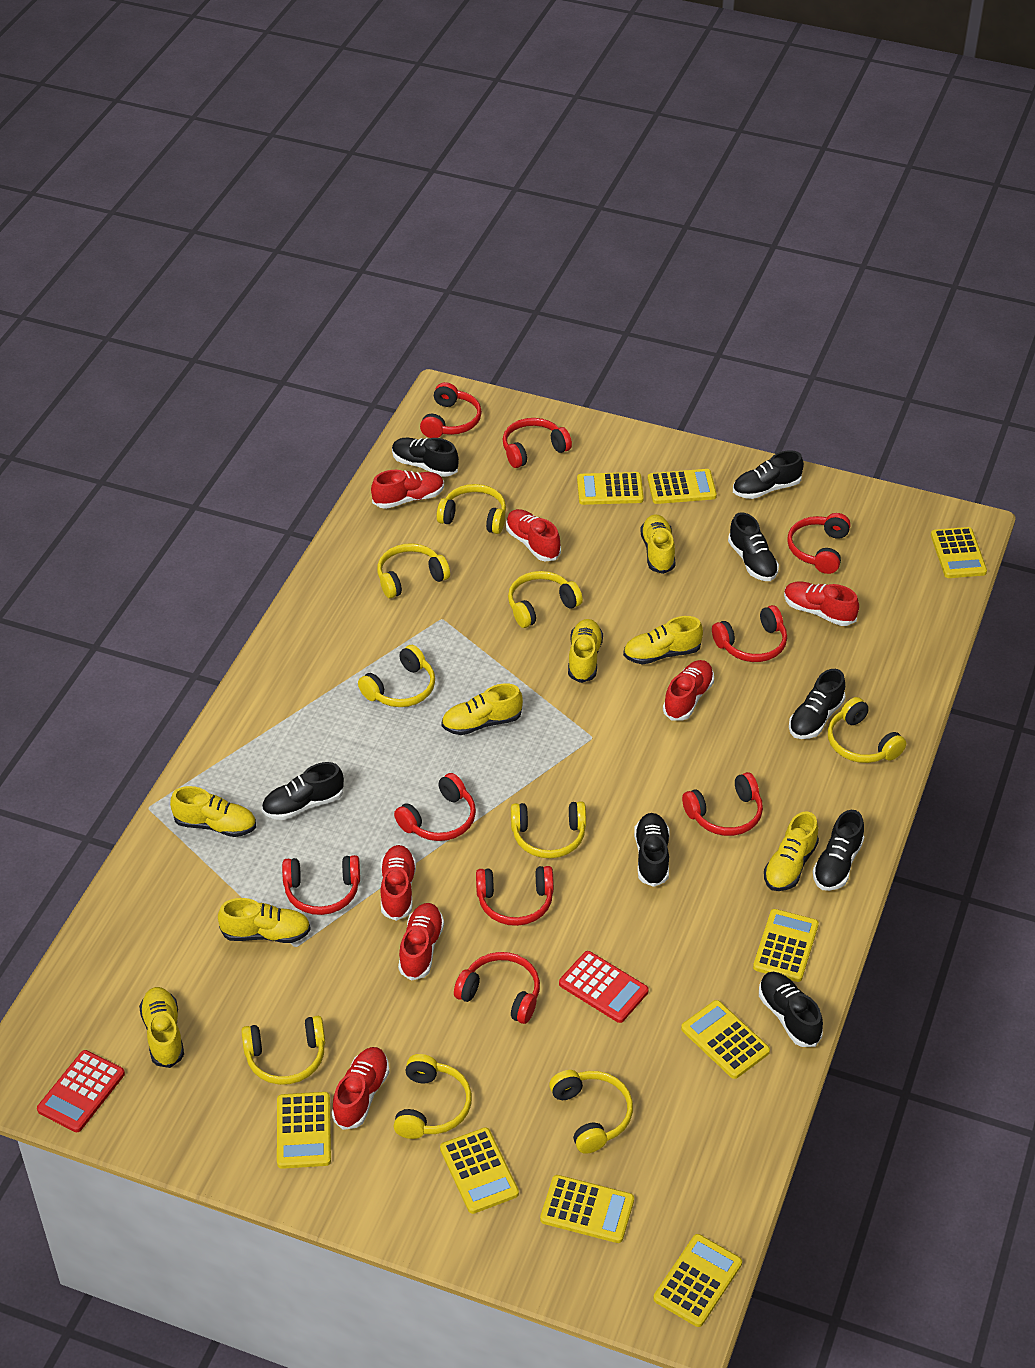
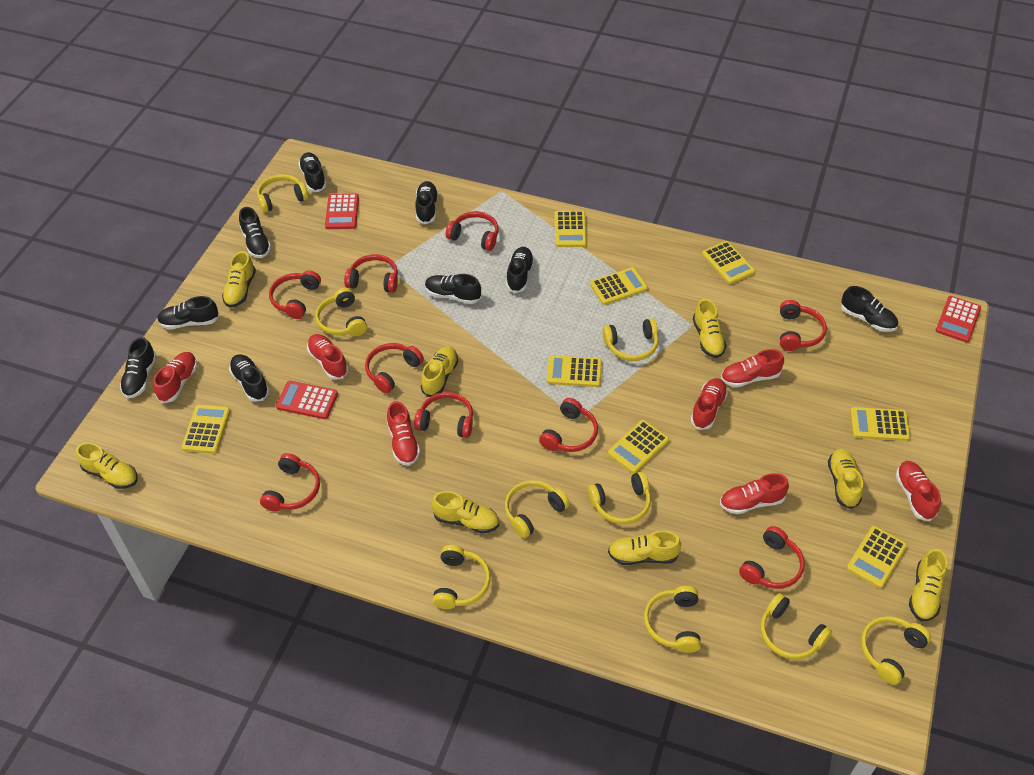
black shoe: 8 -> 9
red calculator: 2 -> 3
yellow calculator: 9 -> 8

